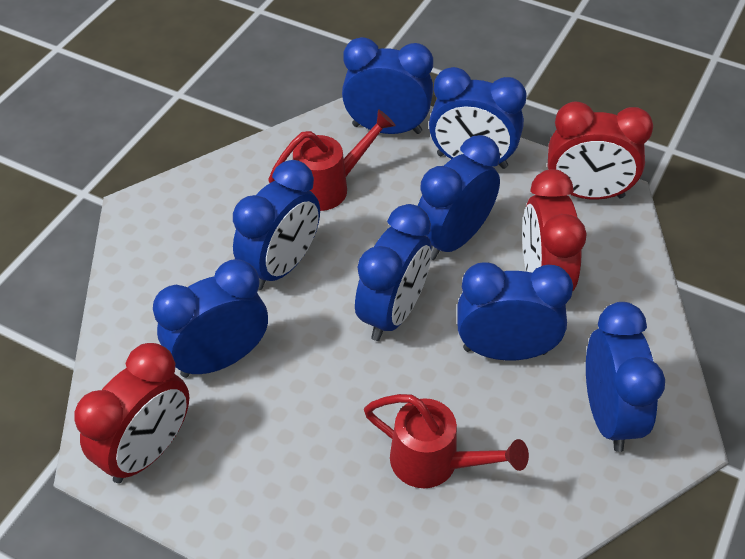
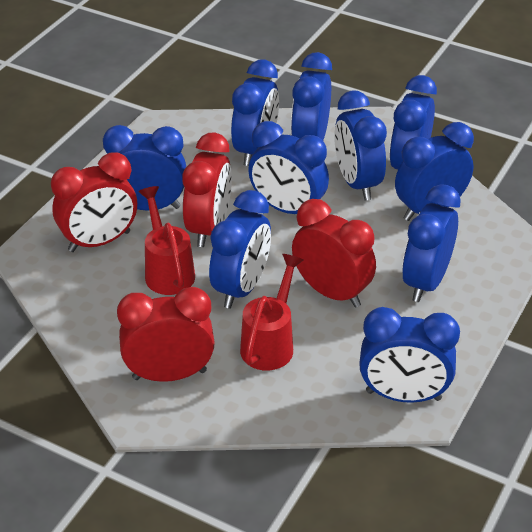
blue clock: 8 -> 10
red clock: 3 -> 4

